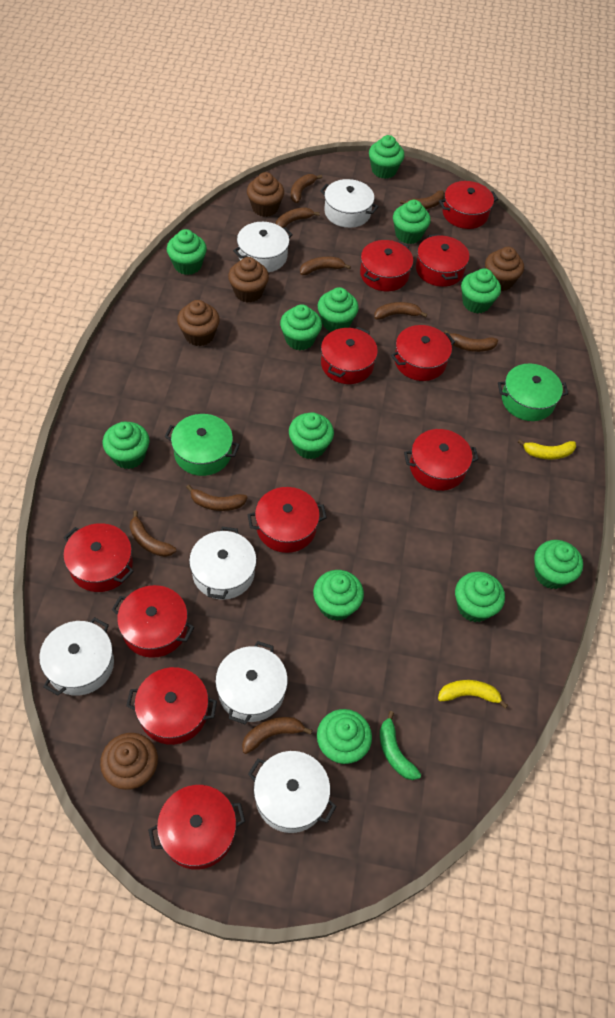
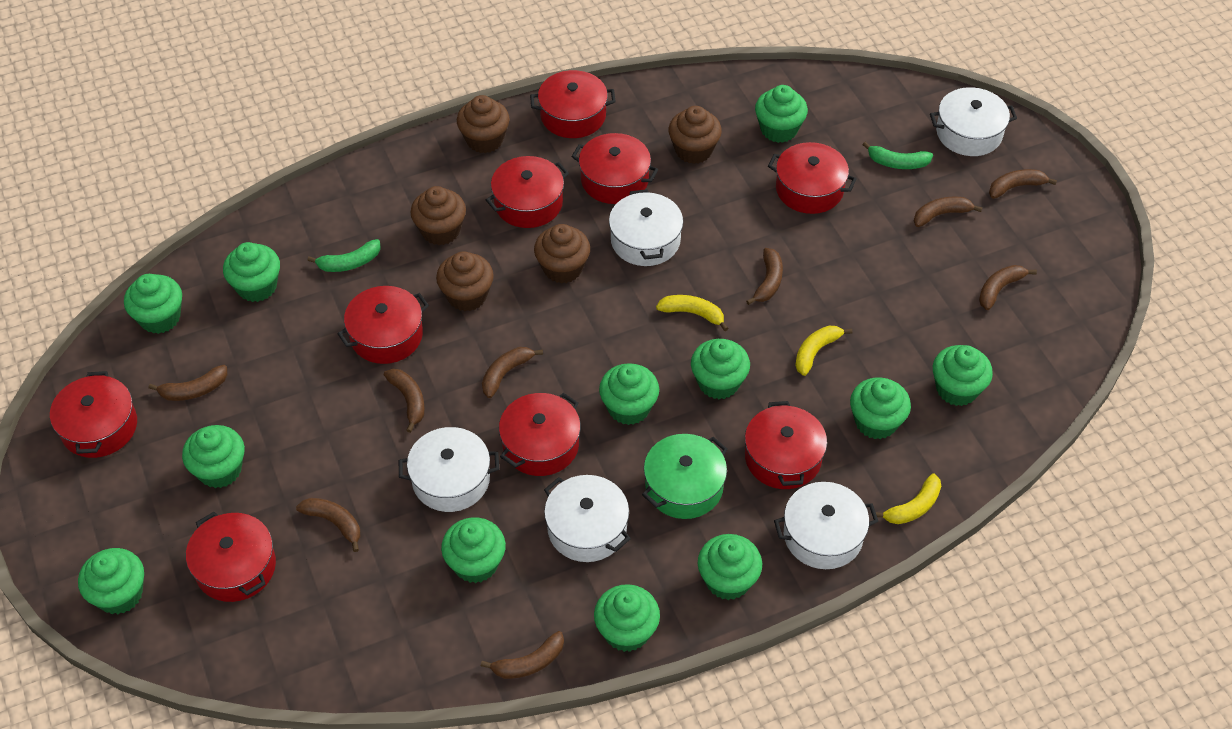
green banana: 1 -> 2
green pot: 2 -> 1
red pot: 11 -> 9
white pot: 6 -> 5
yellow banana: 2 -> 3

